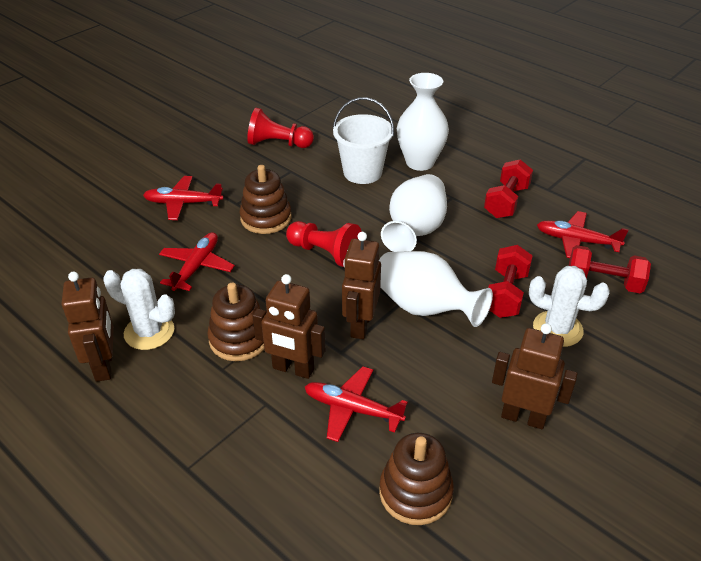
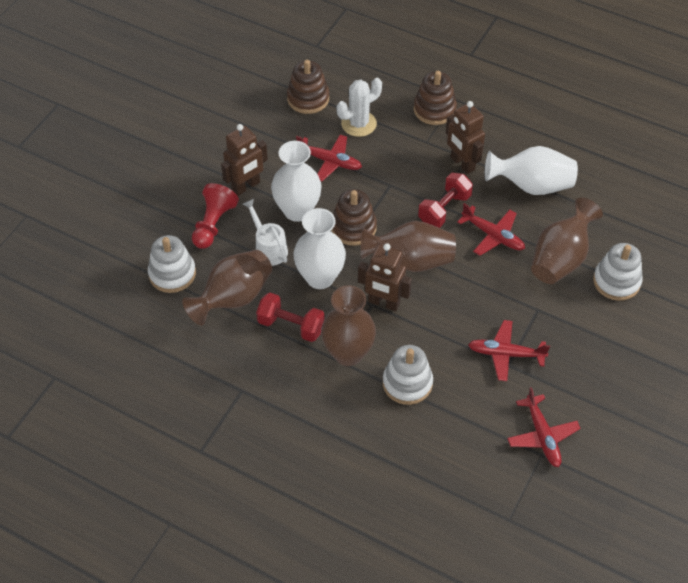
brown robot: 4 -> 3
brown vase: 0 -> 4
red dumbbell: 3 -> 2
red pawn: 2 -> 1
white bucket: 1 -> 0
white cactus: 2 -> 1
white stacking toy: 0 -> 3
white watering can: 0 -> 1

